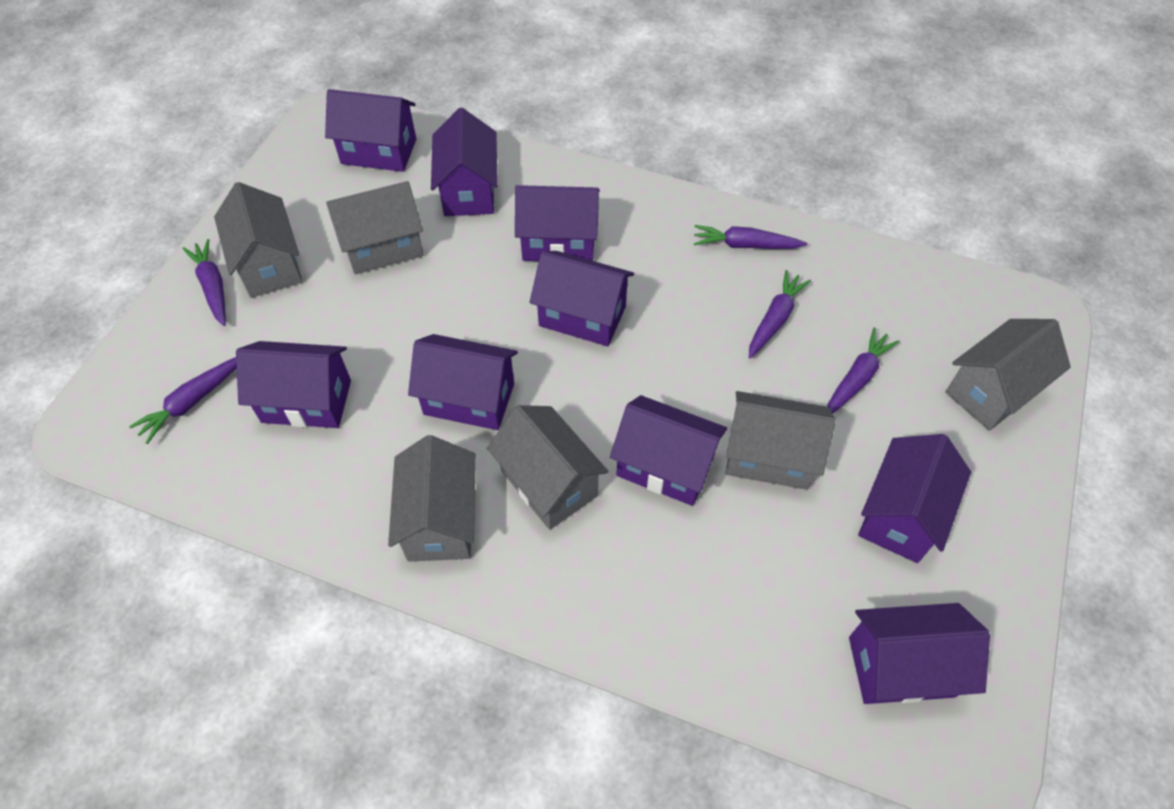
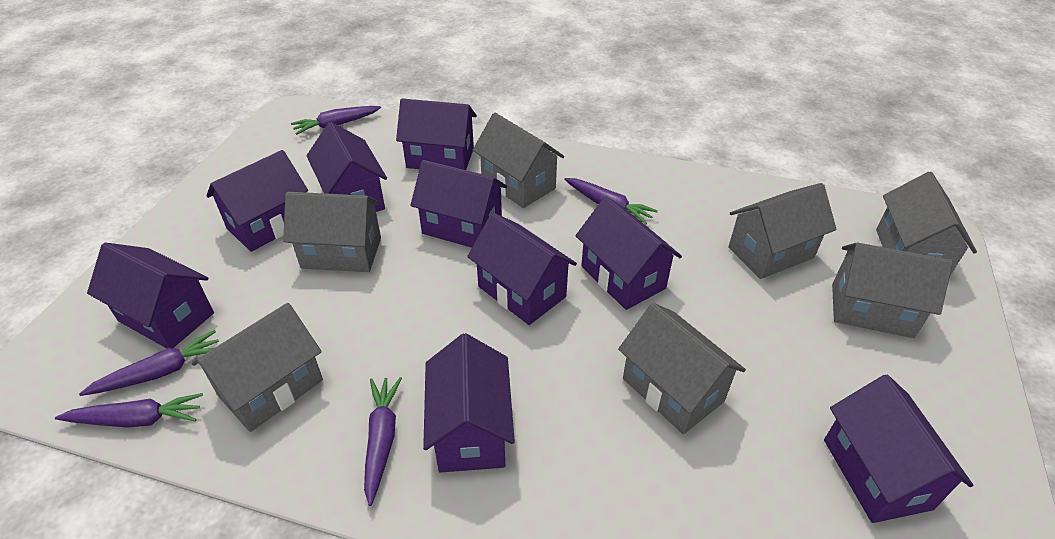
grey house: 6 -> 7

